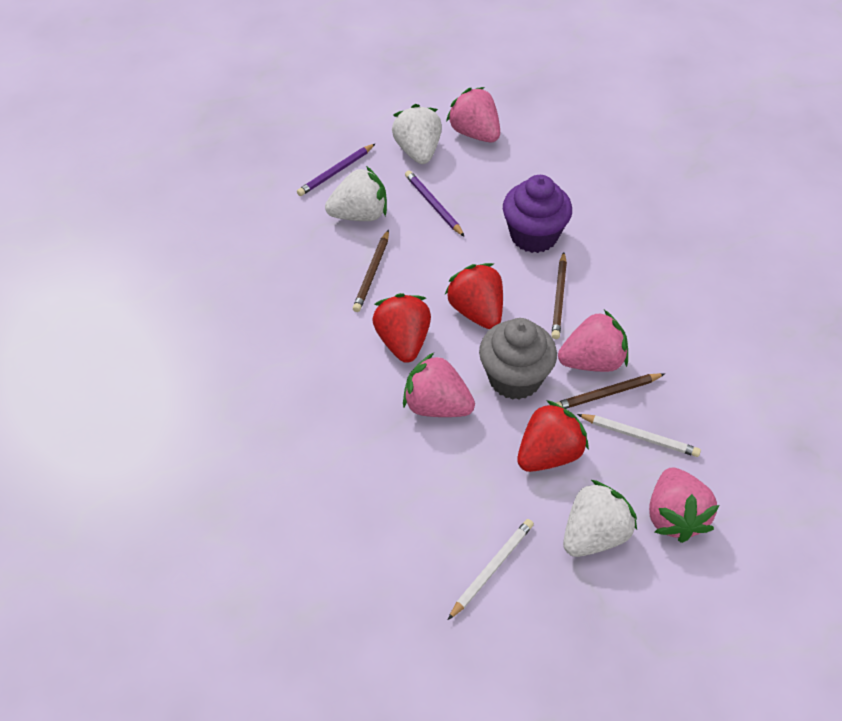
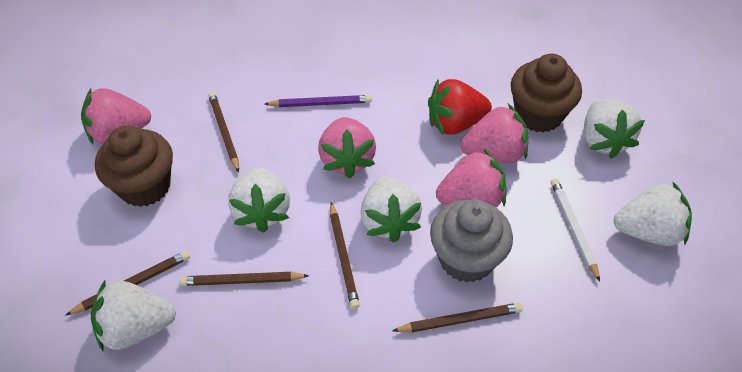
brown cupcake: 0 -> 2
brown pencil: 3 -> 5
purple cupcake: 1 -> 0
purple pencil: 2 -> 1
red strawberry: 3 -> 1
white pencil: 2 -> 1
white strawberry: 3 -> 5

